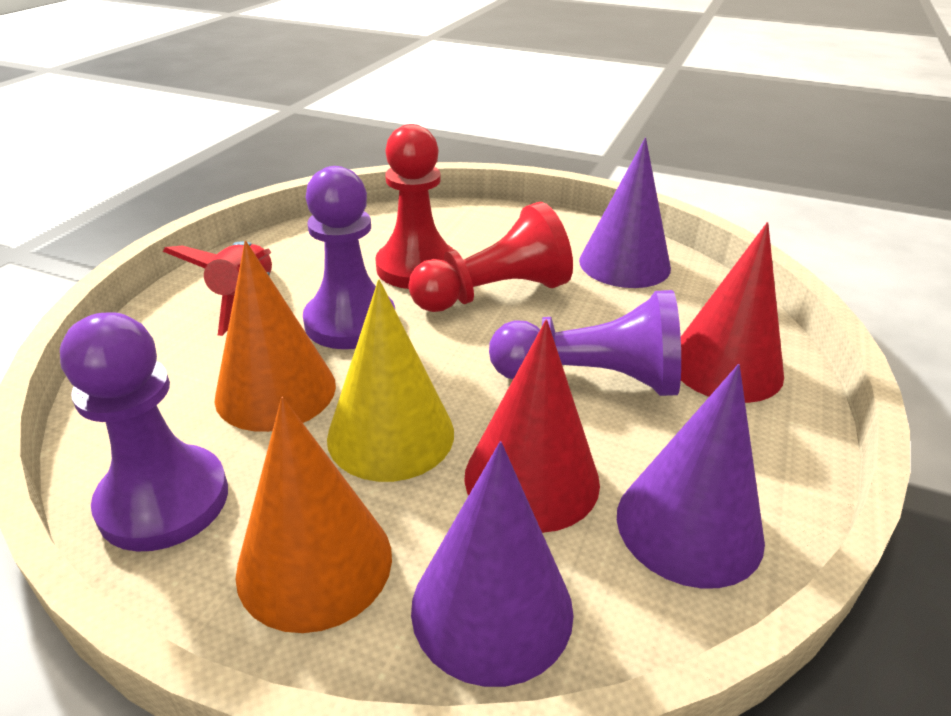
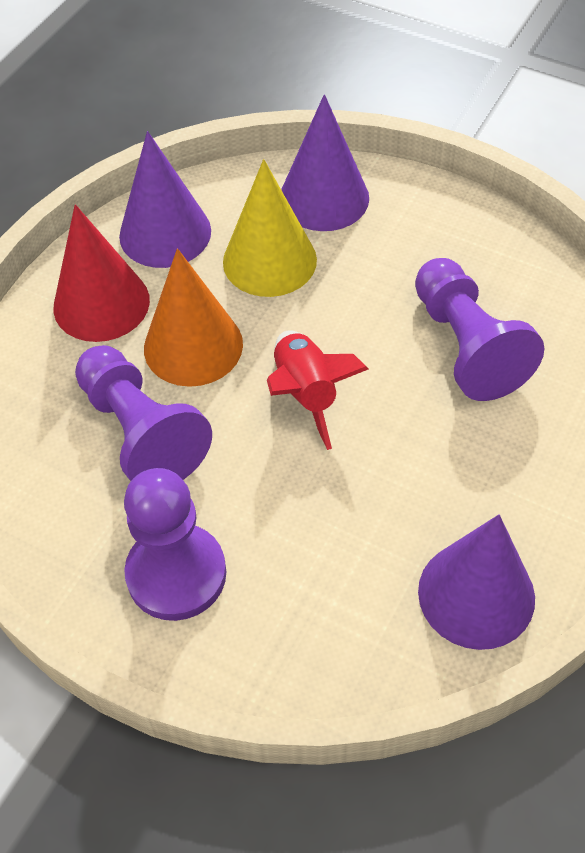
orange cone: 2 -> 1
red cone: 2 -> 1
red pawn: 2 -> 0

